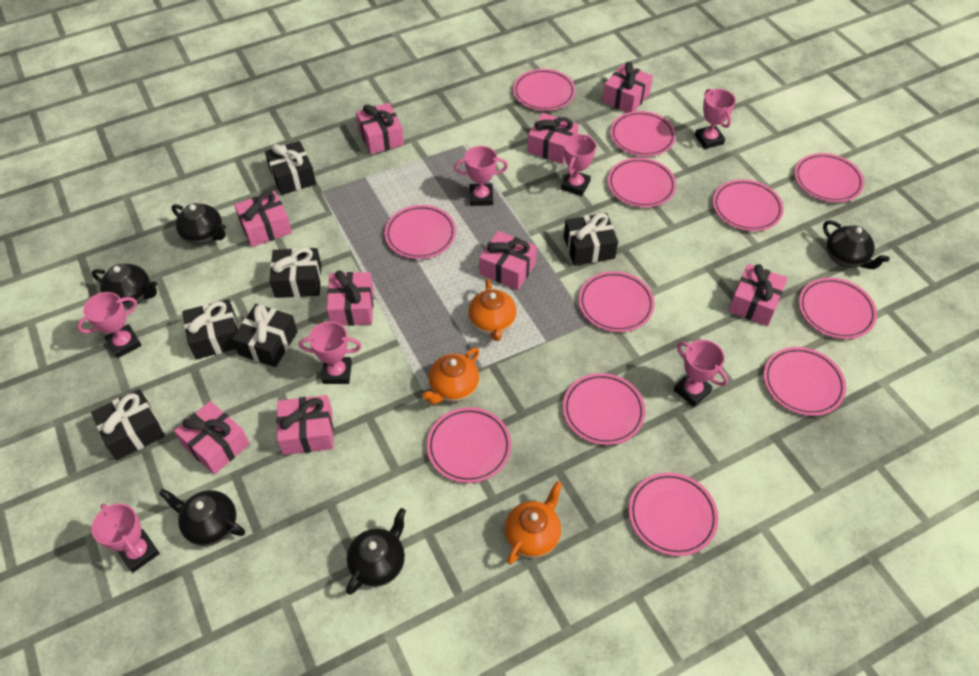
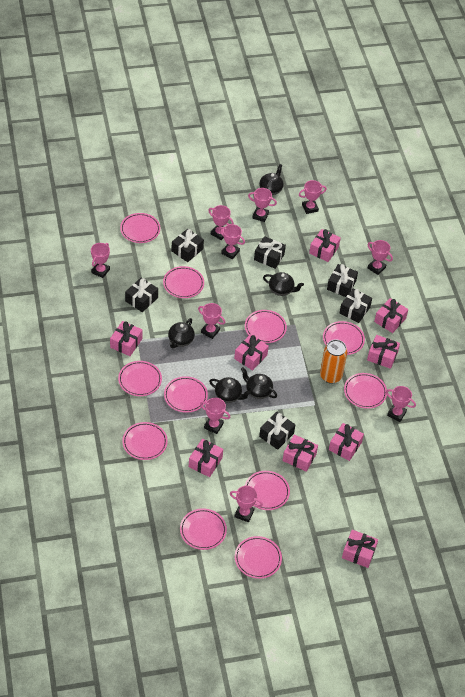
orange can: 0 -> 1
orange teapot: 3 -> 0
pink plate: 12 -> 11
pink trophy: 7 -> 10

